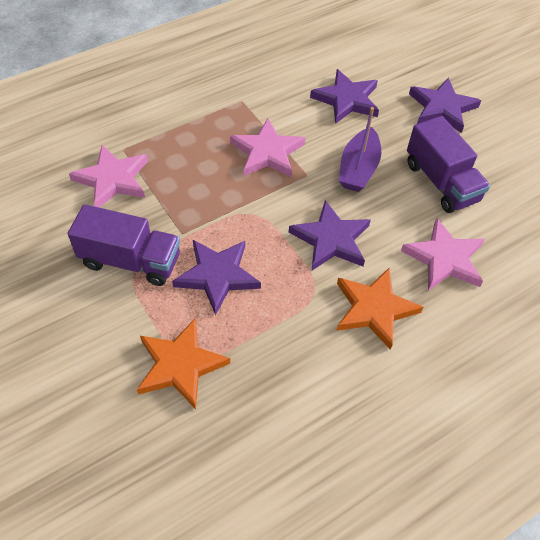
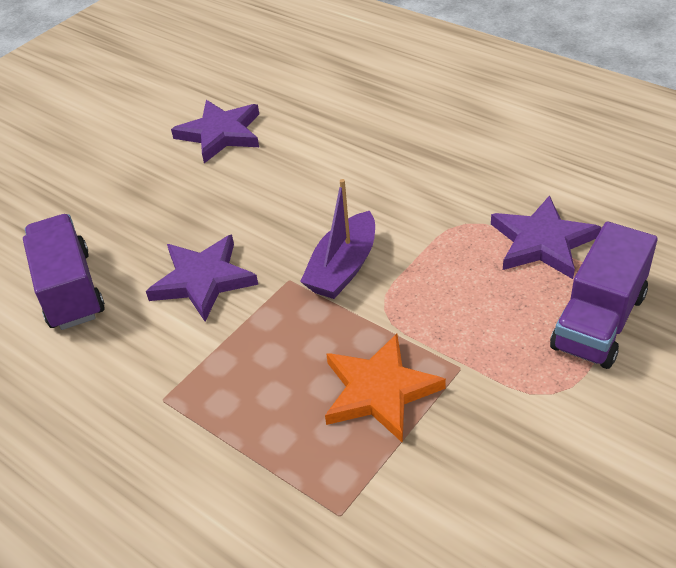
orange star: 2 -> 1
pink star: 3 -> 0
purple star: 4 -> 3

